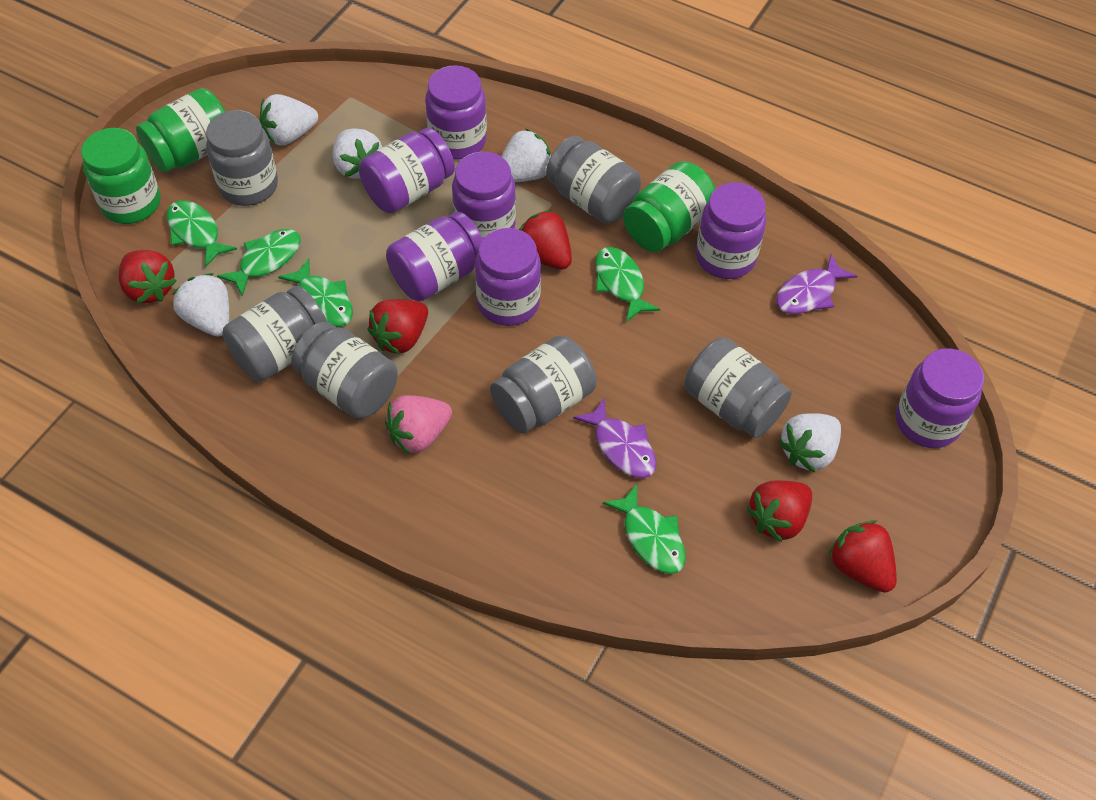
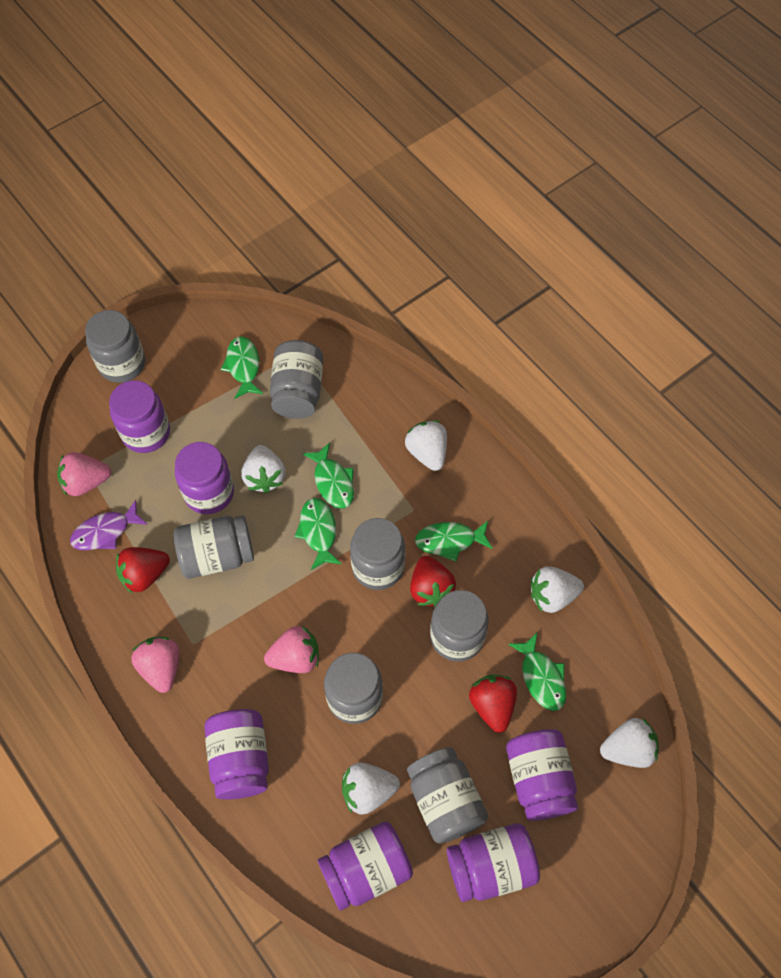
green jar: 3 -> 0
grey jar: 6 -> 7
pink strawberry: 1 -> 3
purple fish: 2 -> 1
purple jar: 7 -> 6
red strawberry: 5 -> 3

